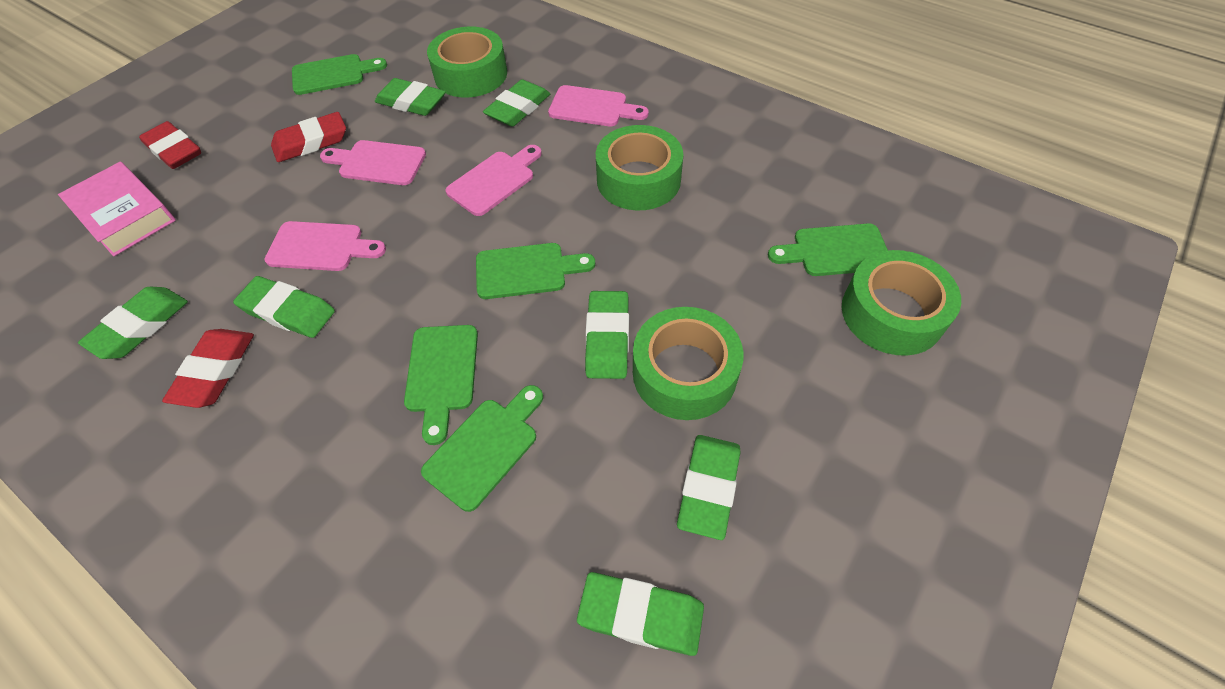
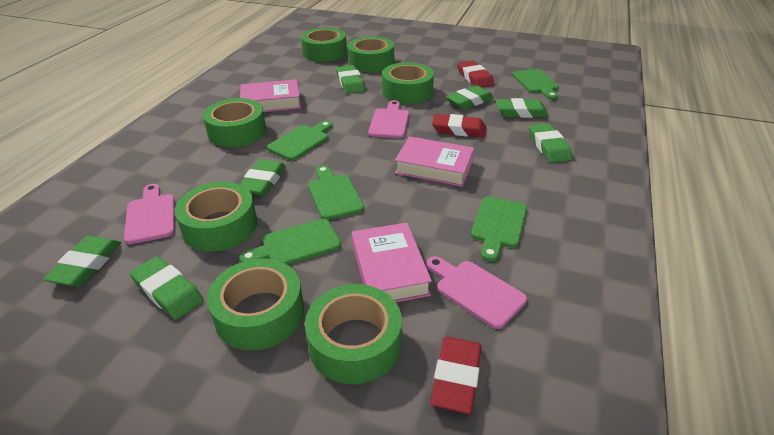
green tape: 4 -> 7
pink book: 1 -> 3
pink cutting board: 4 -> 3

